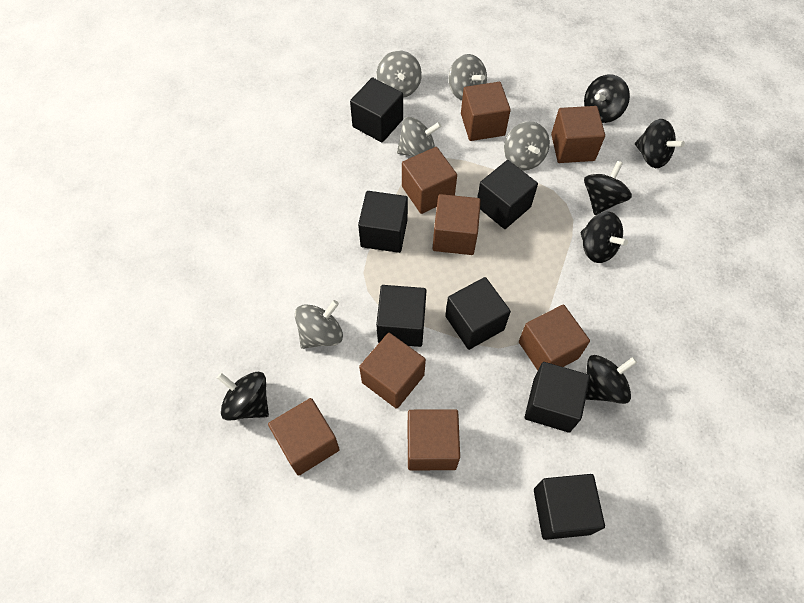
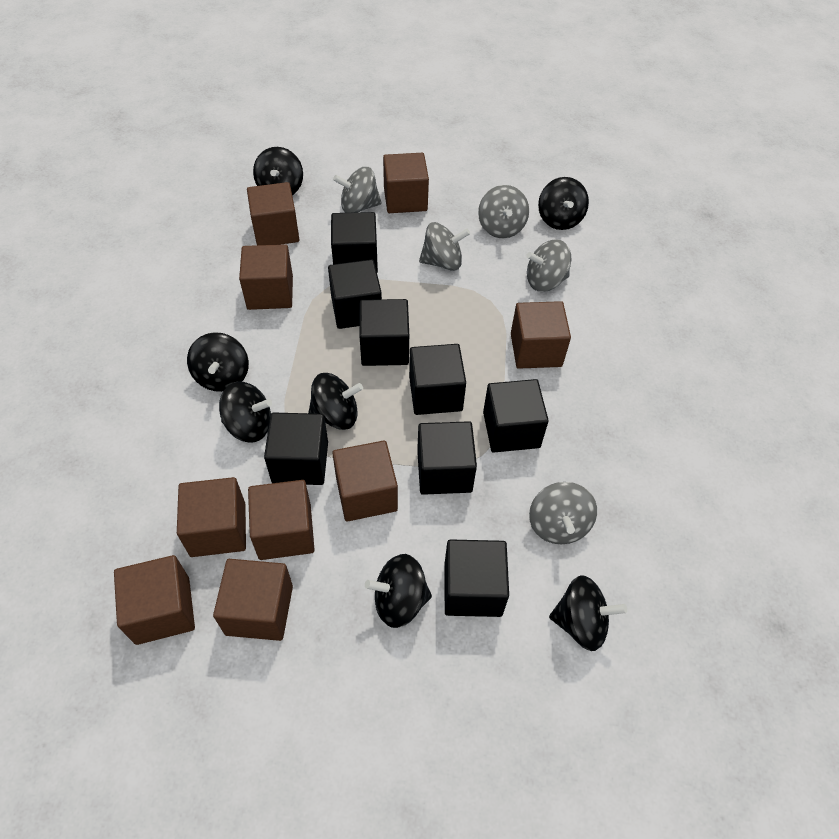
black cube: 7 -> 8
black spinning top: 6 -> 7
brown cube: 8 -> 9

